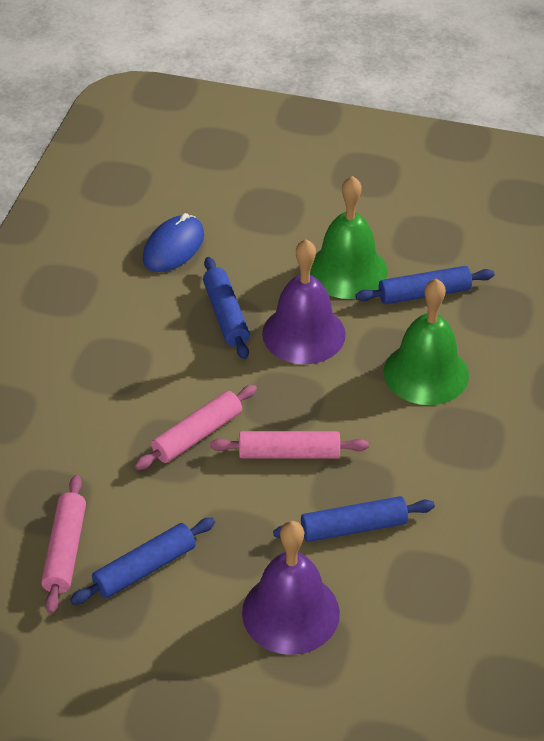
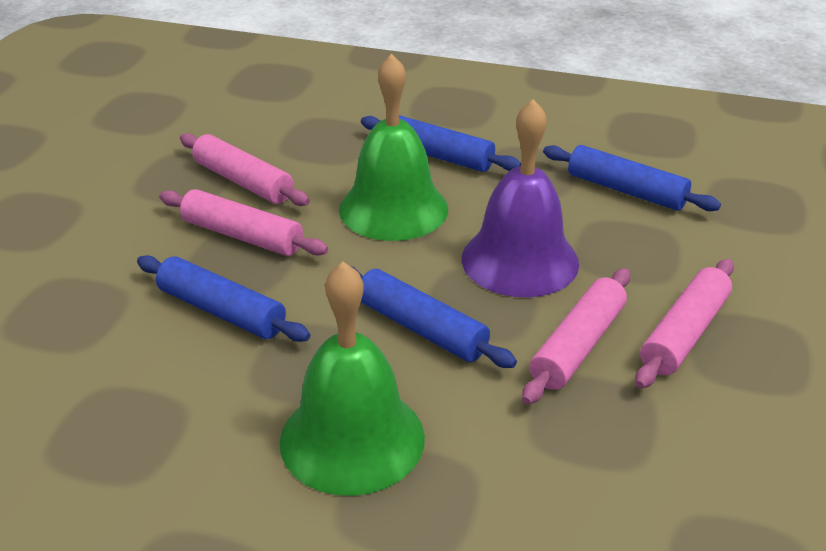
blue mouse: 1 -> 0
pink rolling pin: 3 -> 4
purple bell: 2 -> 1

